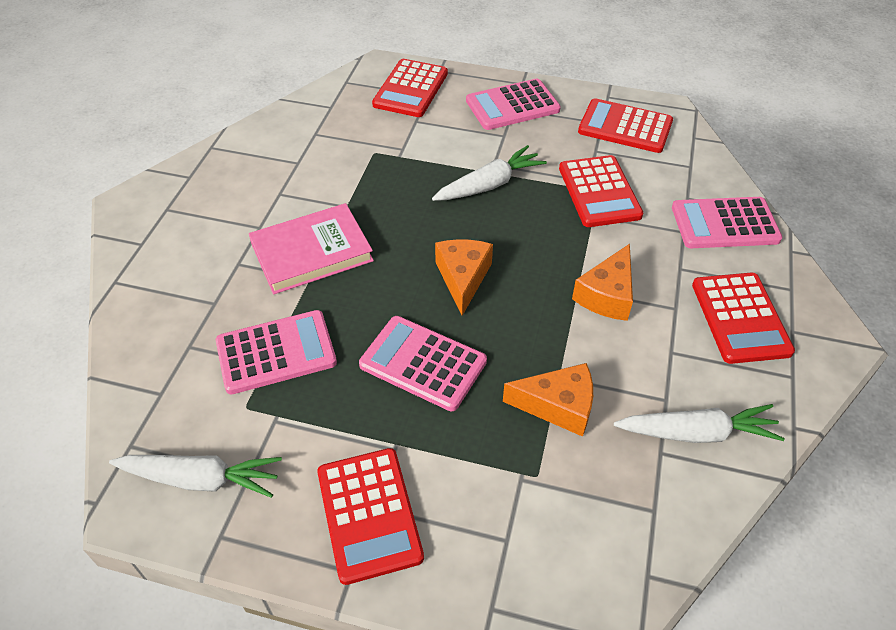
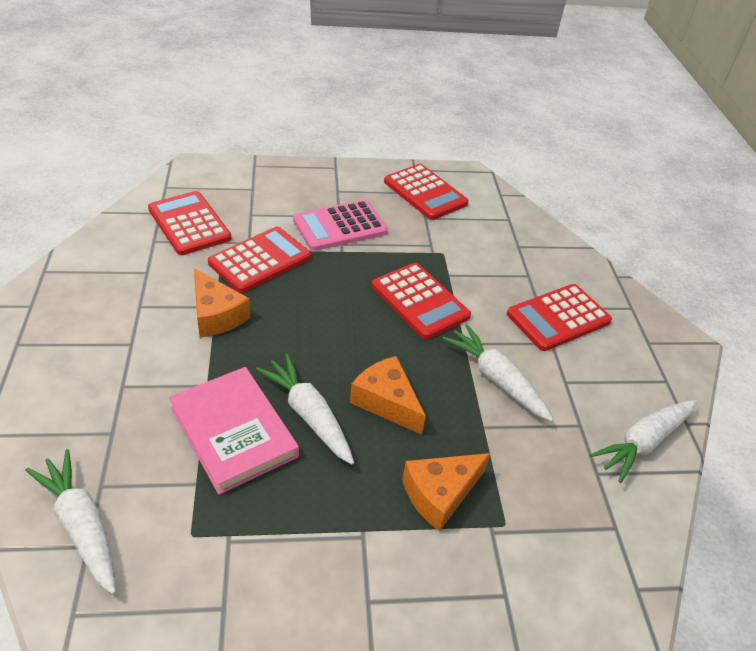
pink calculator: 4 -> 1
white carrot: 3 -> 4

